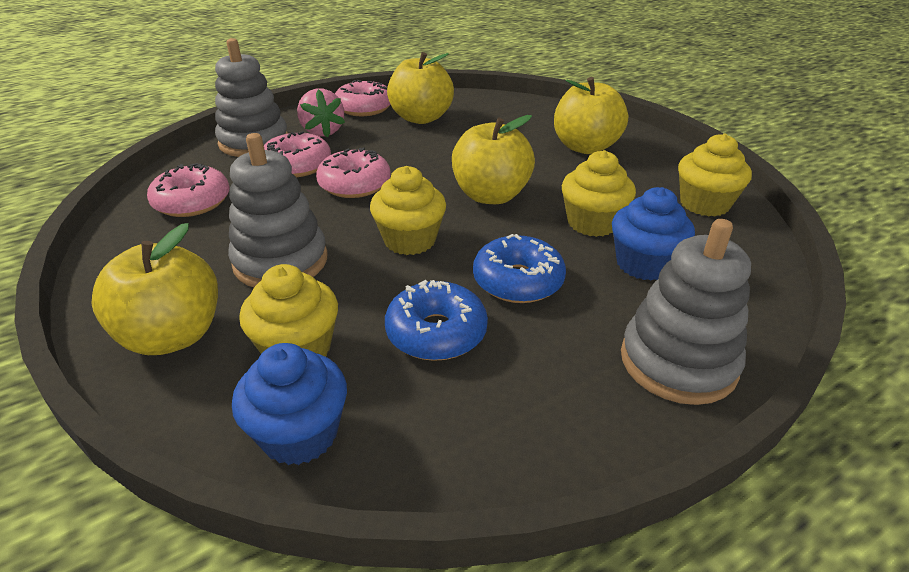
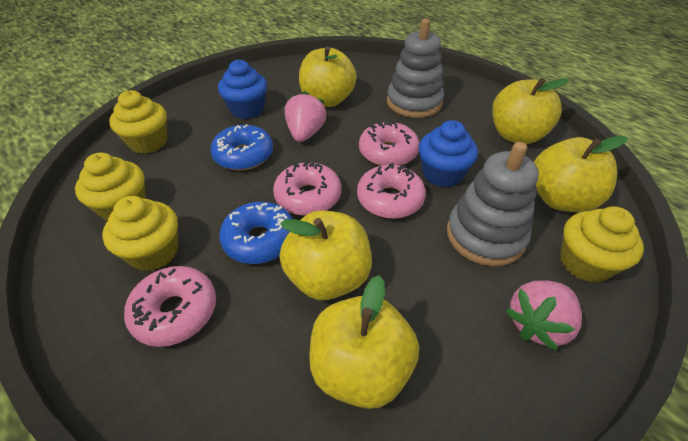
grey stacking toy: 3 -> 2
pink strawberry: 1 -> 2
yellow apple: 4 -> 5

